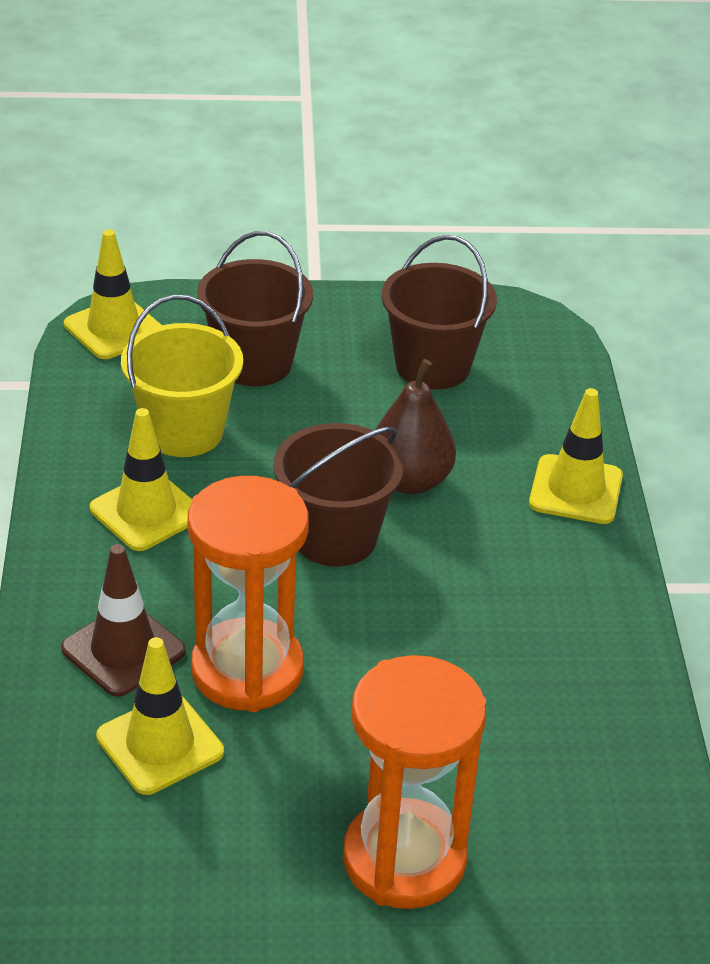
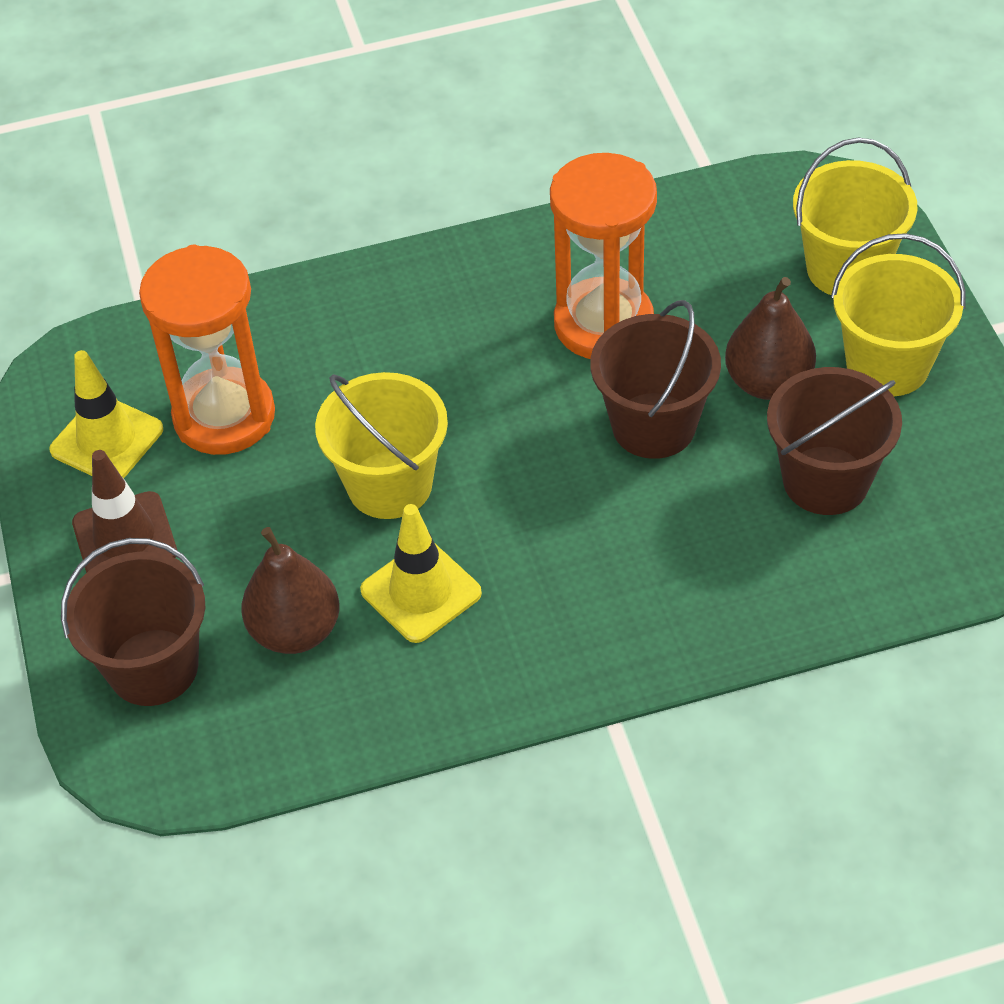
brown pear: 1 -> 2
yellow bucket: 1 -> 3
yellow traffic cone: 4 -> 2

